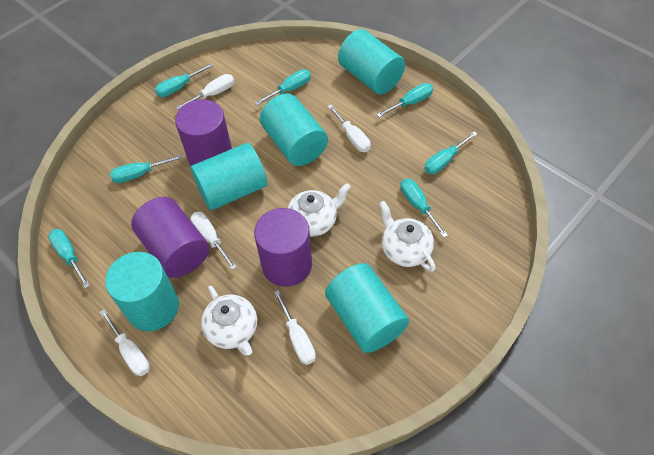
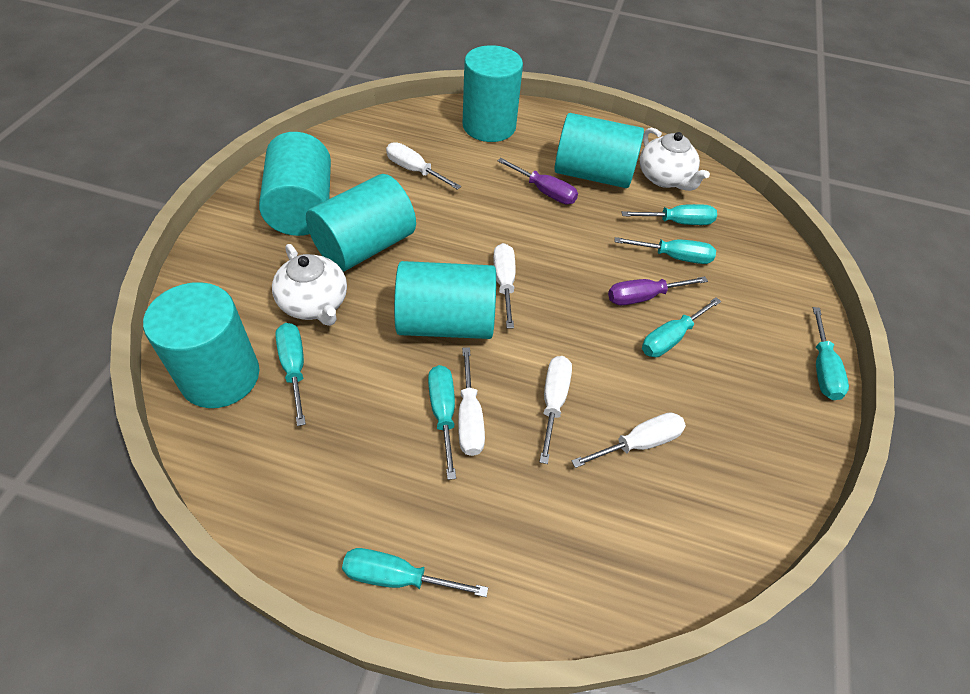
purple cylinder: 3 -> 0
purple screwdriver: 0 -> 2
turquoise cylinder: 5 -> 6
white teapot: 3 -> 2

